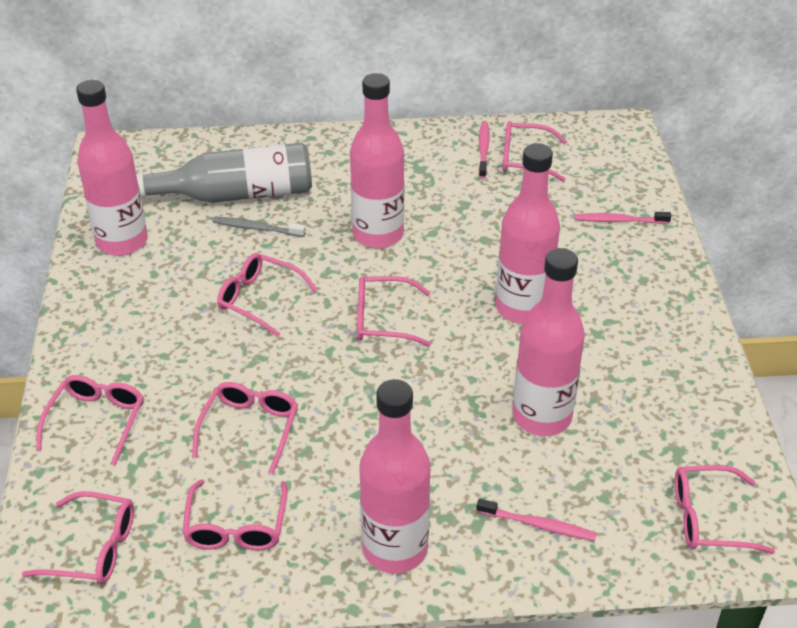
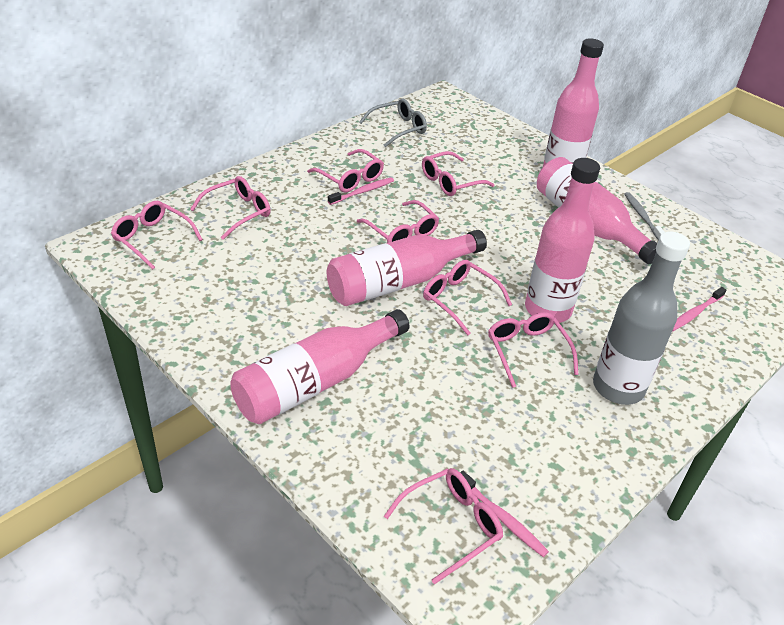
grey glasses: 0 -> 1

